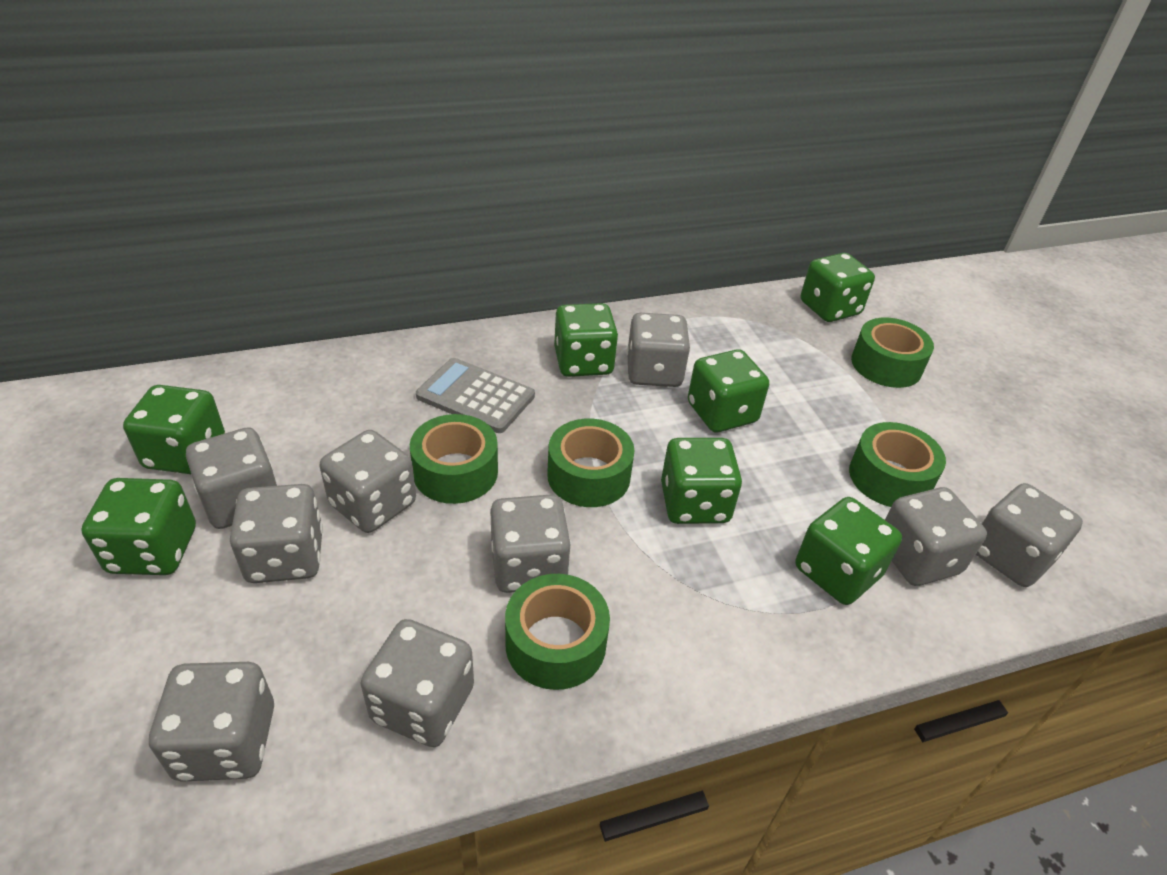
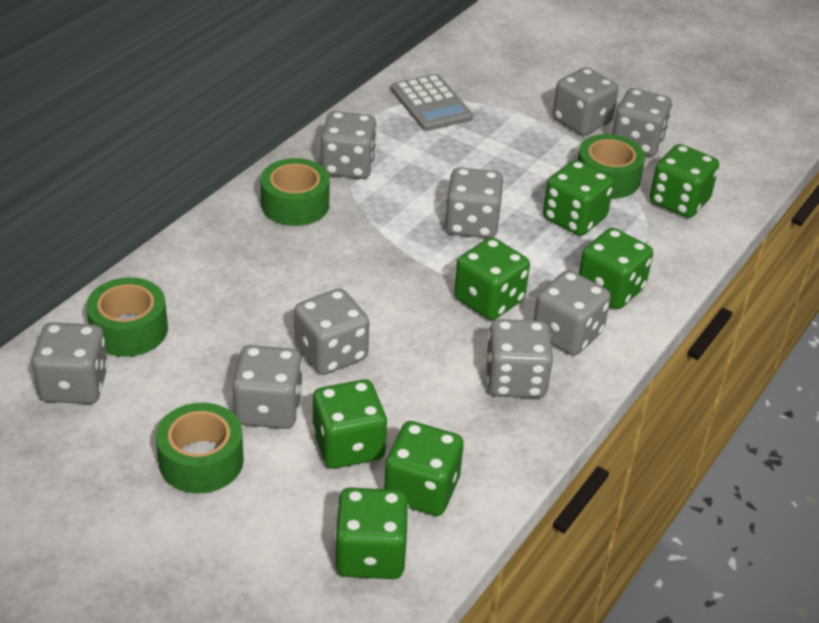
green tape: 5 -> 4

